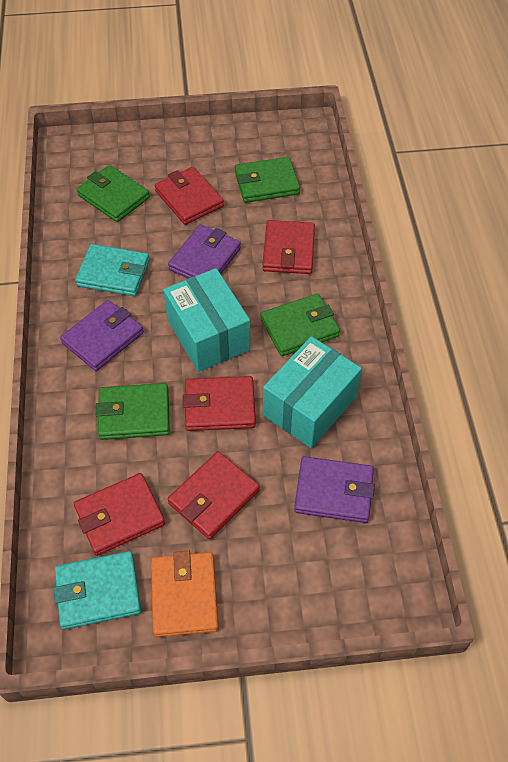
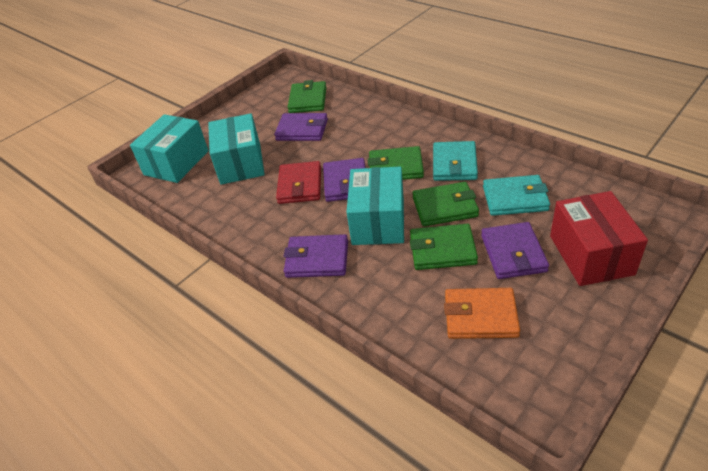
purple wallet: 3 -> 4
red box: 0 -> 1
red wallet: 5 -> 1
turquoise box: 2 -> 3

